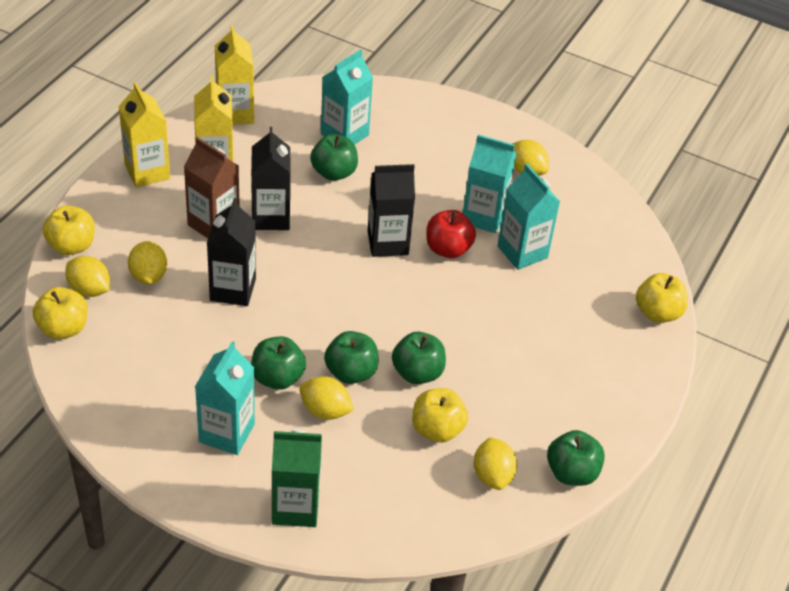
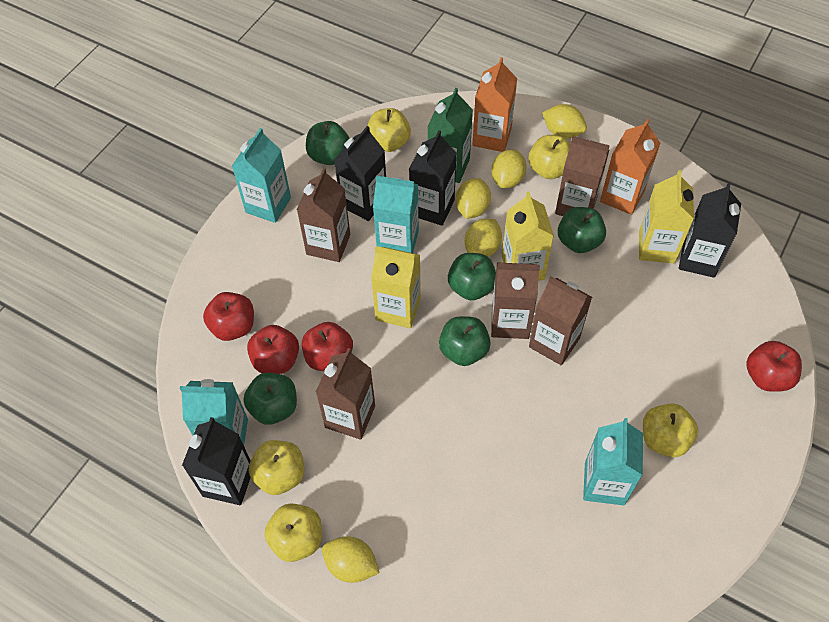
black carton: 3 -> 4
brown carton: 1 -> 5
orange carton: 0 -> 2
red apple: 1 -> 4
yellow apple: 4 -> 5

